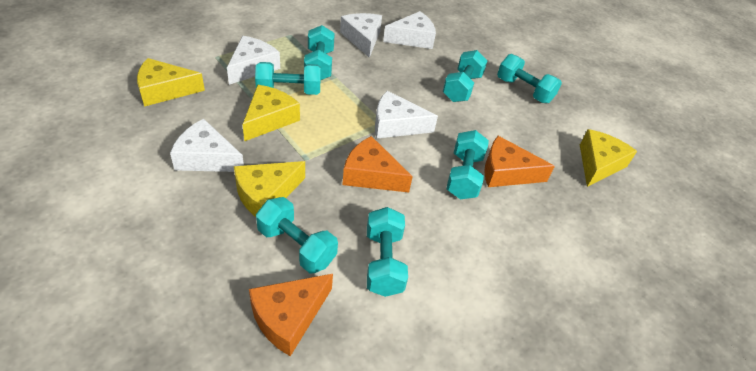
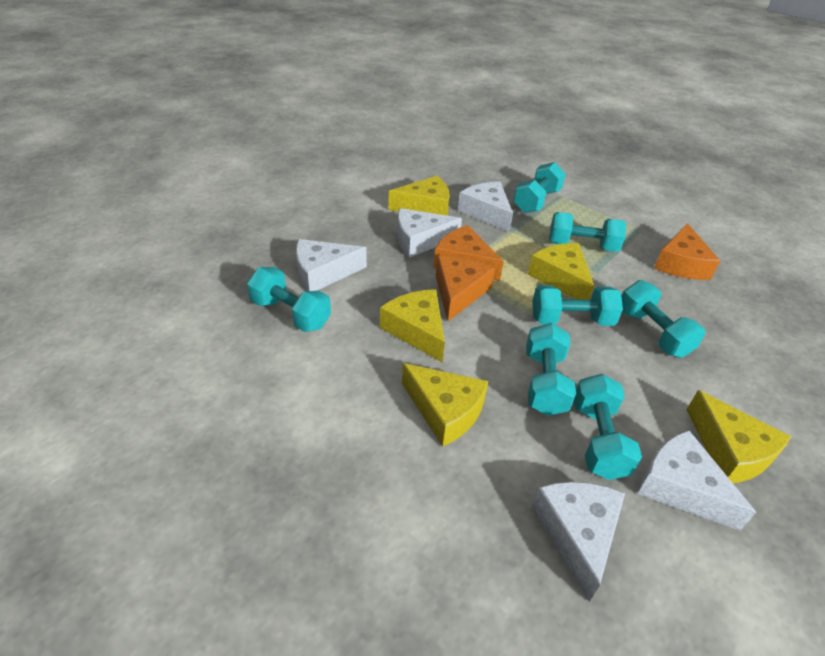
yellow cheese: 4 -> 5

